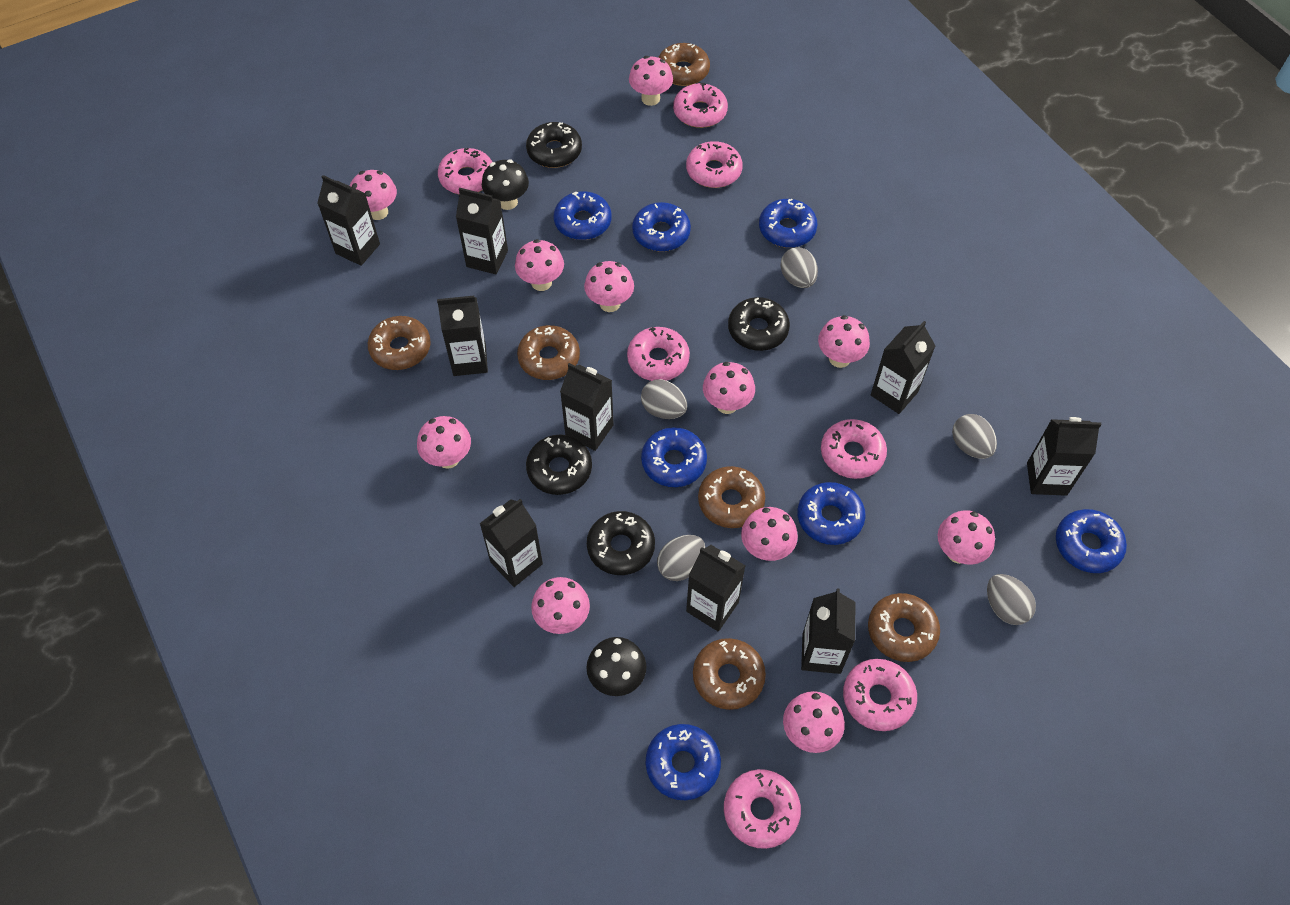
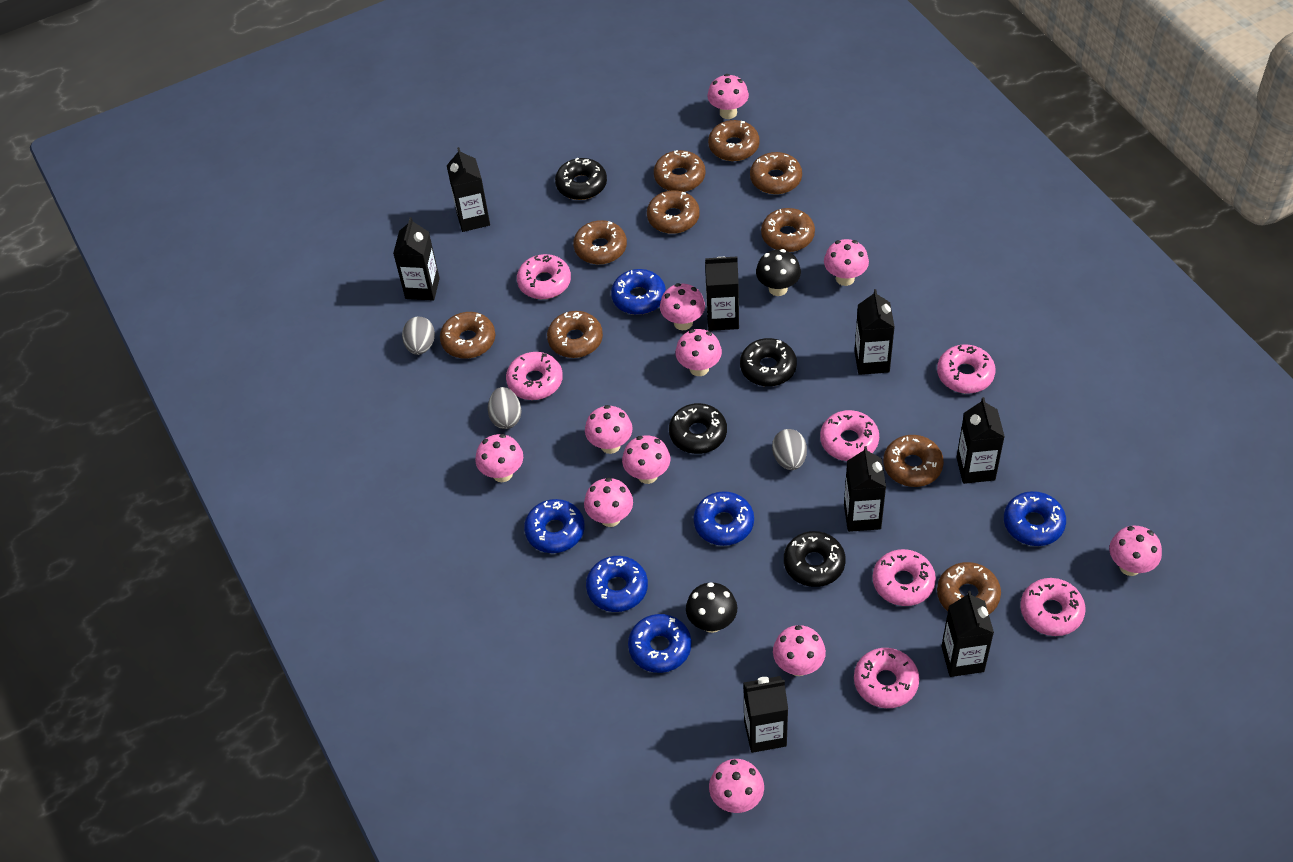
black carton: 9 -> 8
blue donut: 7 -> 6
brown donut: 6 -> 10
grey egg: 5 -> 3

